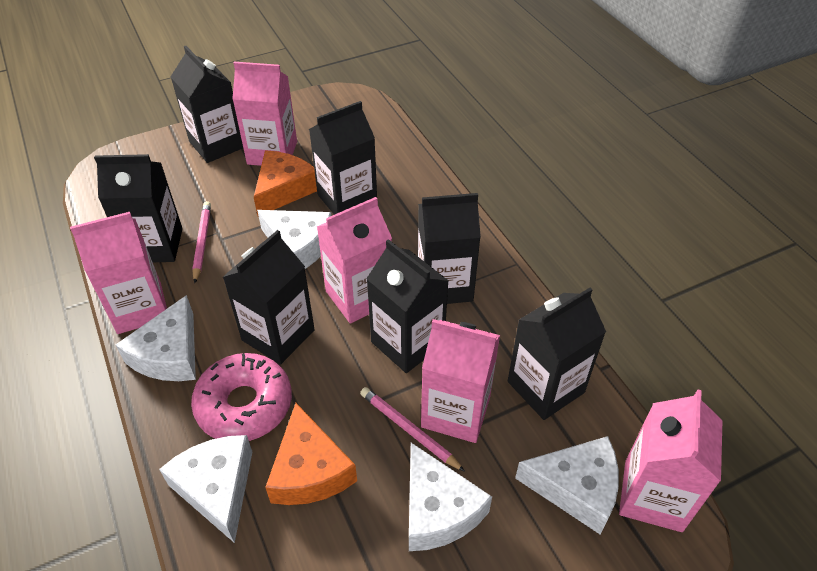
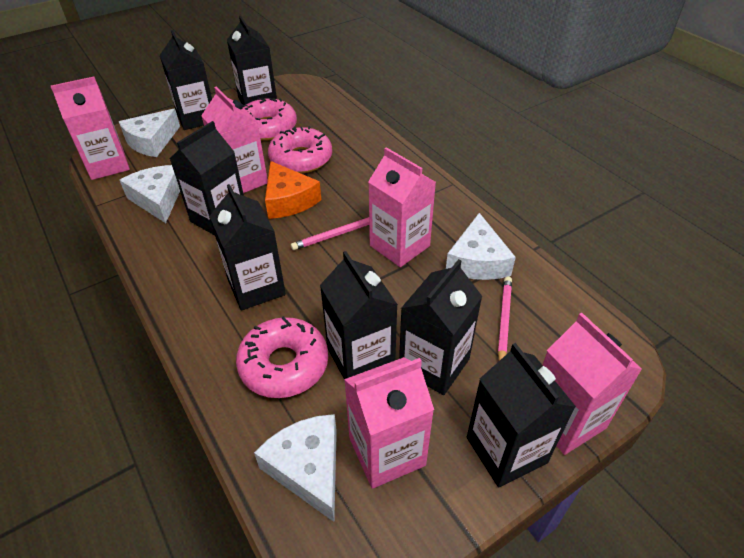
orange cheese: 2 -> 1
pink donut: 1 -> 3
white cheese: 5 -> 4

